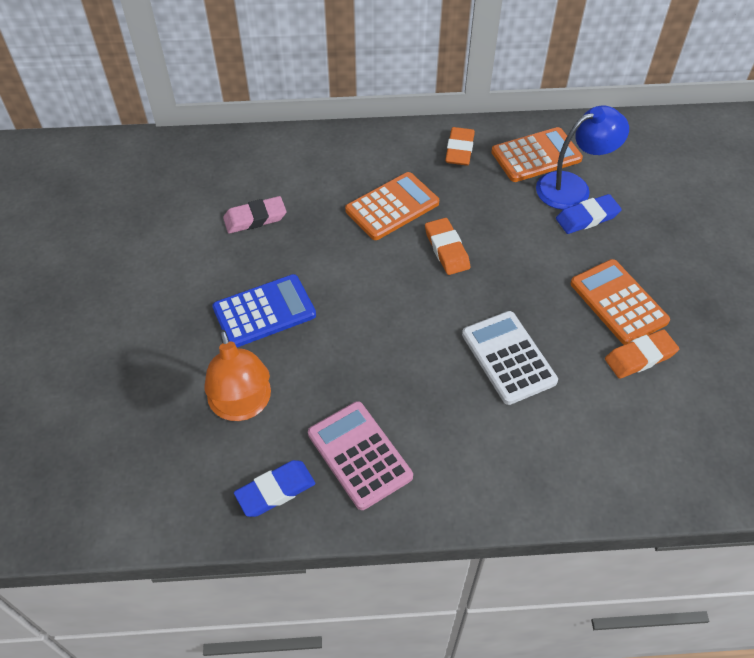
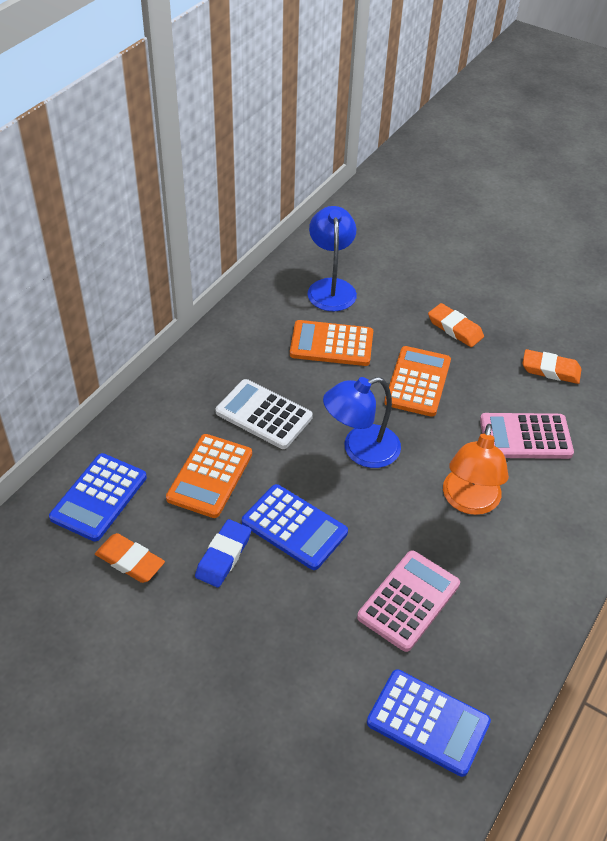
blue calculator: 1 -> 3
blue eraser: 2 -> 1
blue lamp: 1 -> 2
pink calculator: 1 -> 2
pink eraser: 1 -> 0

